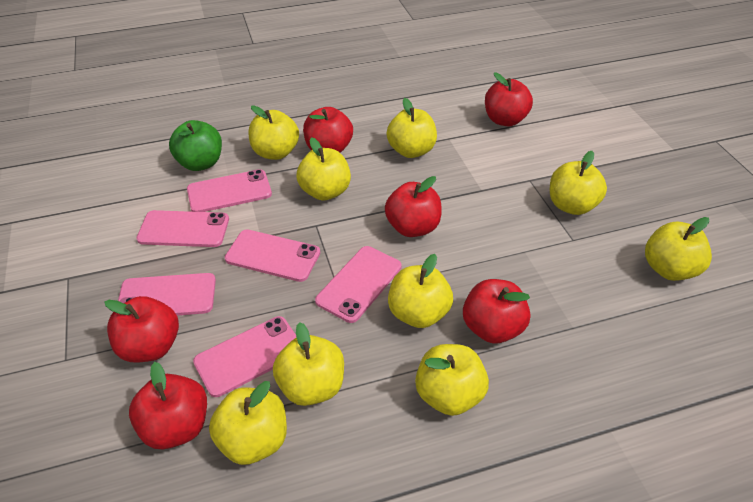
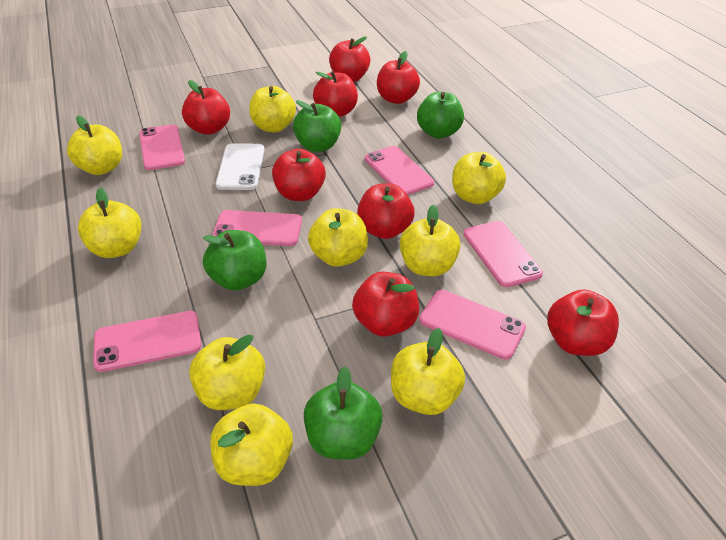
green apple: 1 -> 4
red apple: 6 -> 8
white phone: 0 -> 1

